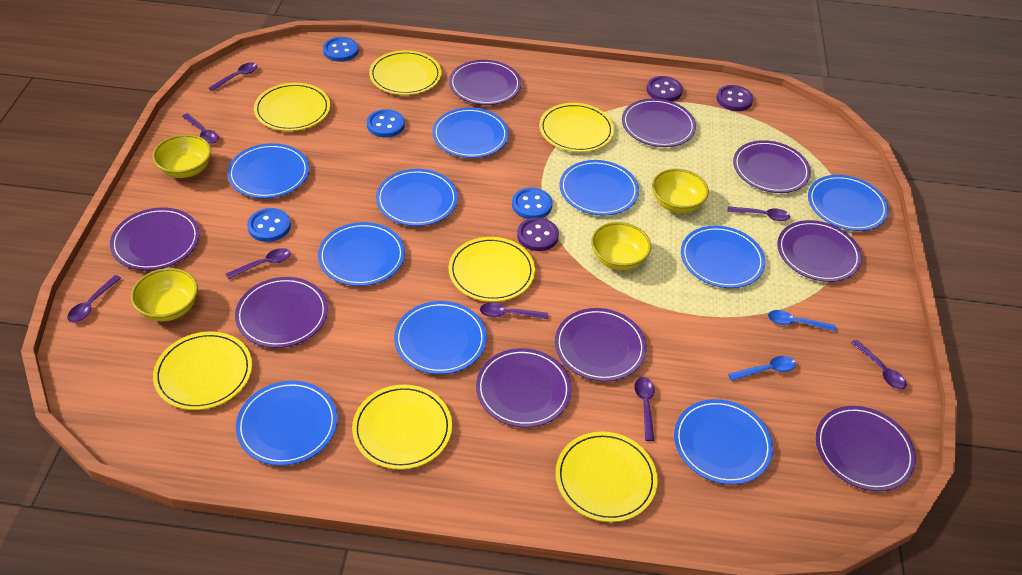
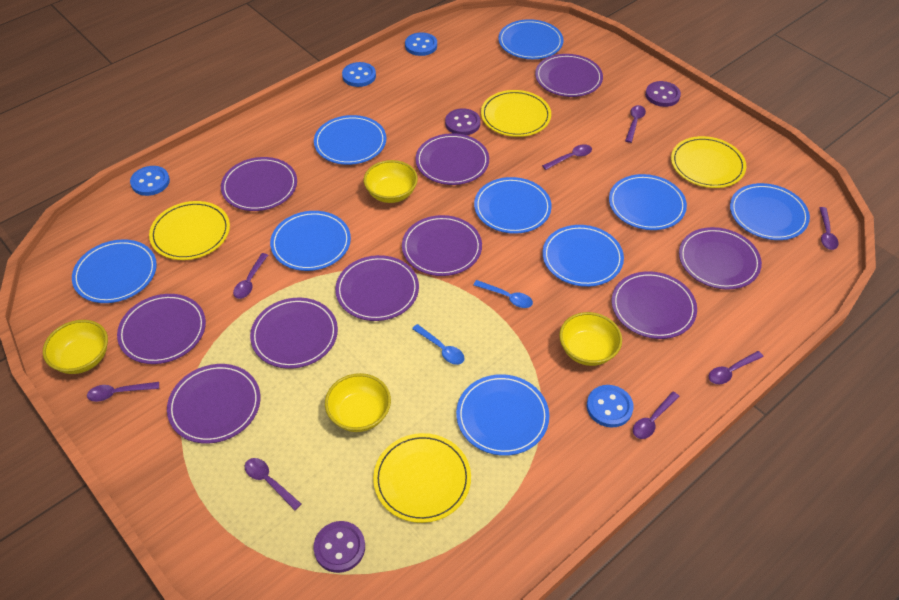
blue plate: 10 -> 9
purple plate: 9 -> 10
yellow plate: 7 -> 4

